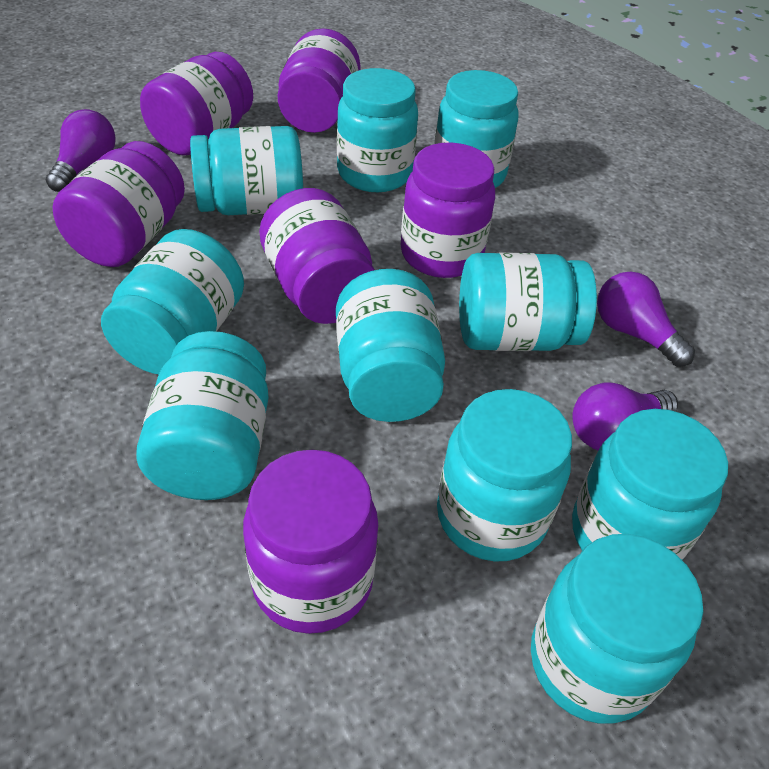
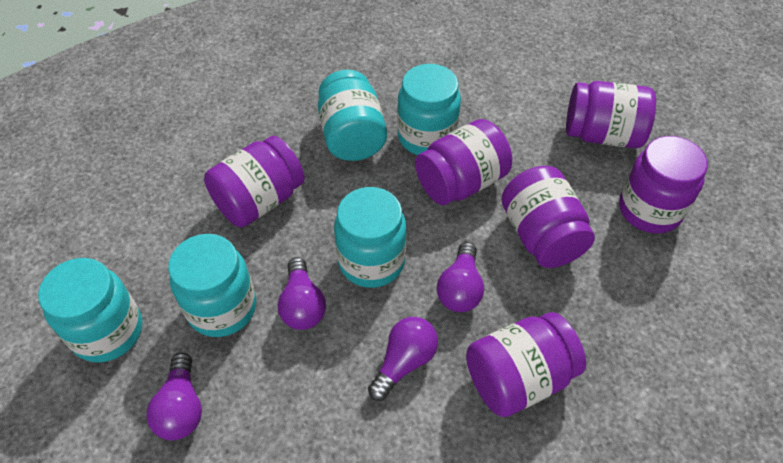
purple light bulb: 3 -> 4
turquoise jar: 10 -> 5

